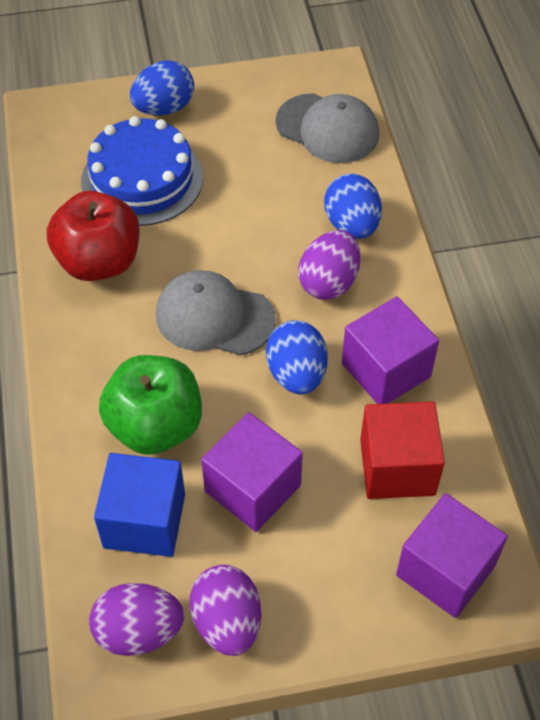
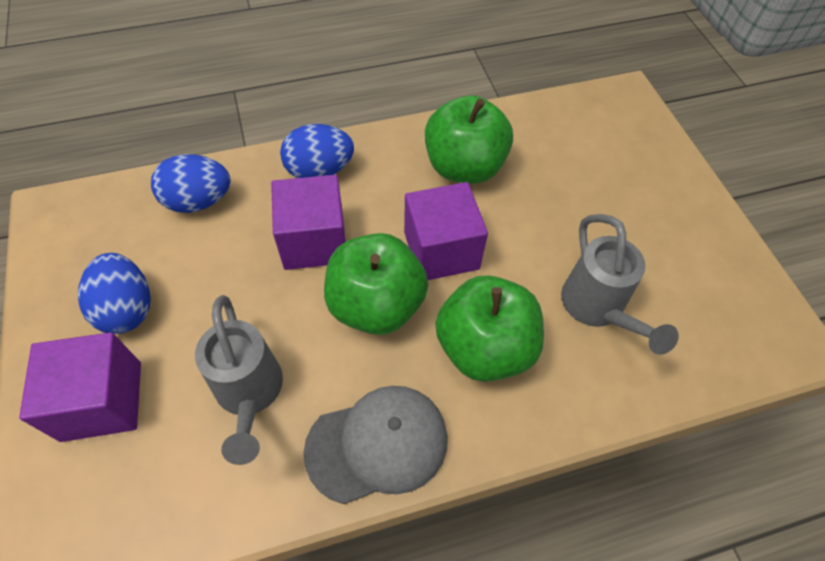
blue cake: 1 -> 0
blue cube: 1 -> 0
green apple: 1 -> 3
grey cap: 2 -> 1
grey watering can: 0 -> 2
purple egg: 3 -> 0
red apple: 1 -> 0
red cube: 1 -> 0

